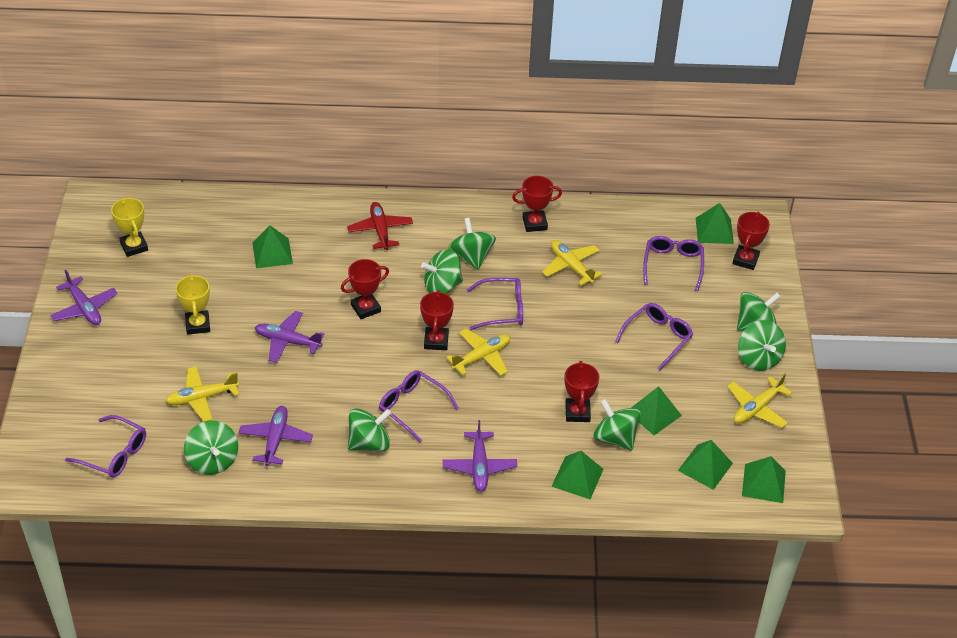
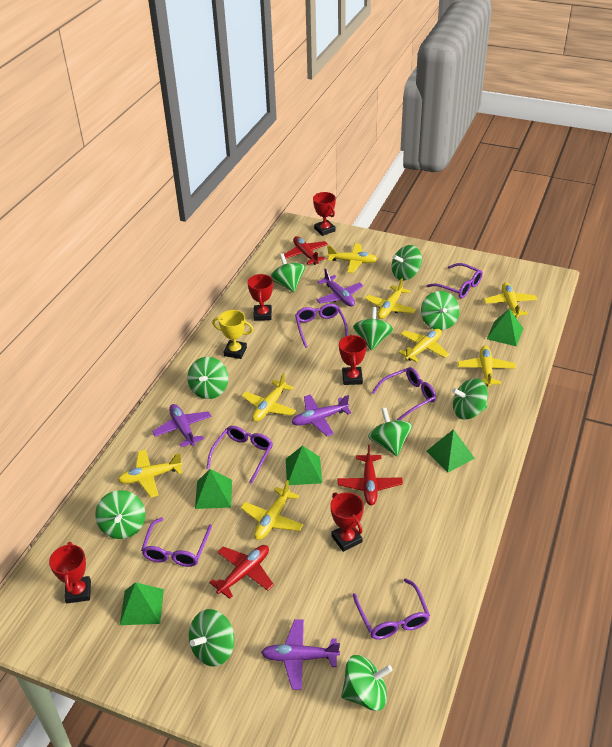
green pyramid: 6 -> 5
green spinning top: 7 -> 10
purple glasses: 5 -> 6
red plane: 1 -> 3
yellow plane: 4 -> 8
yellow trophy: 2 -> 1

